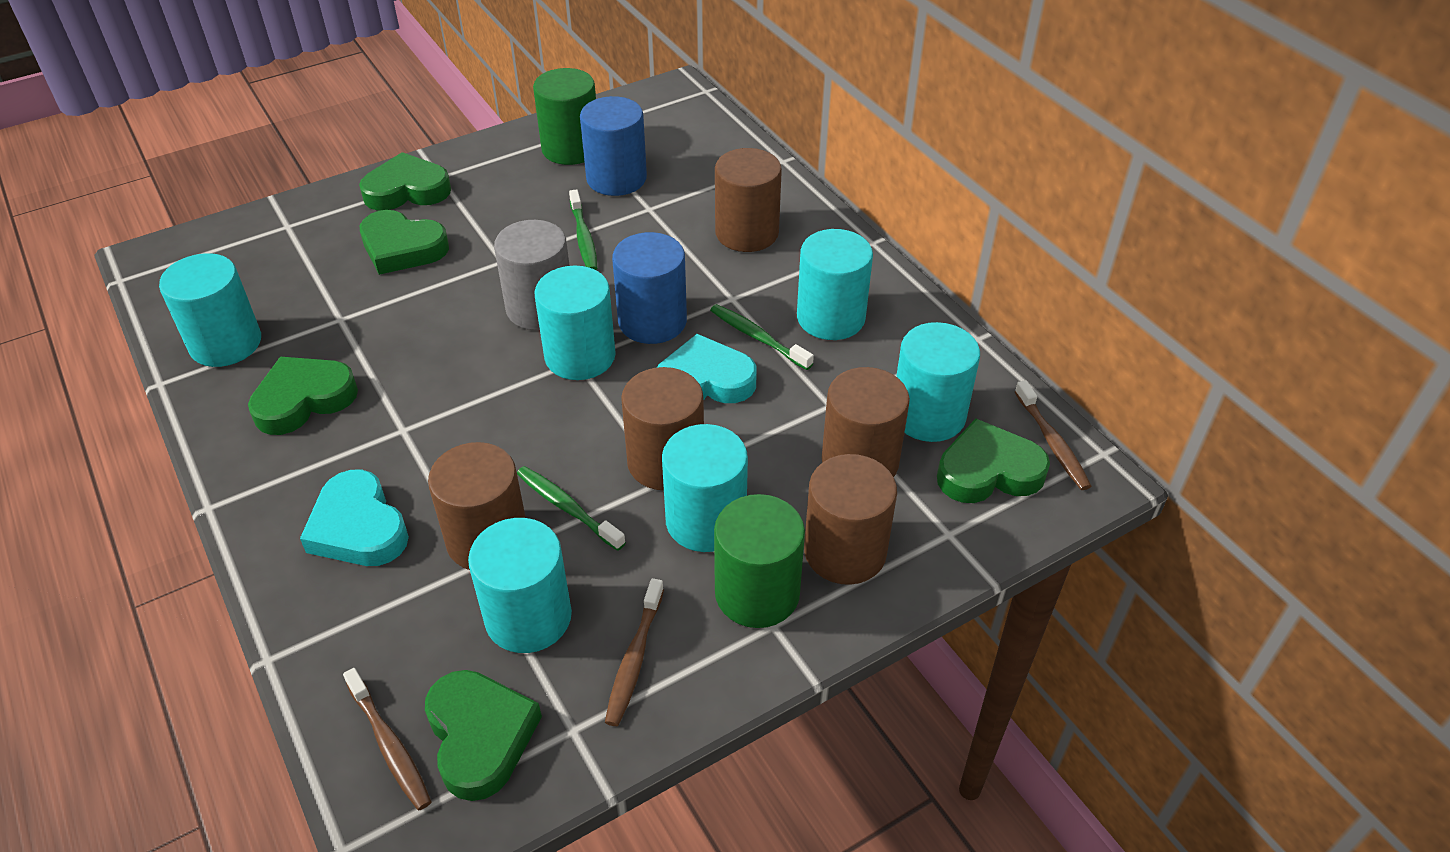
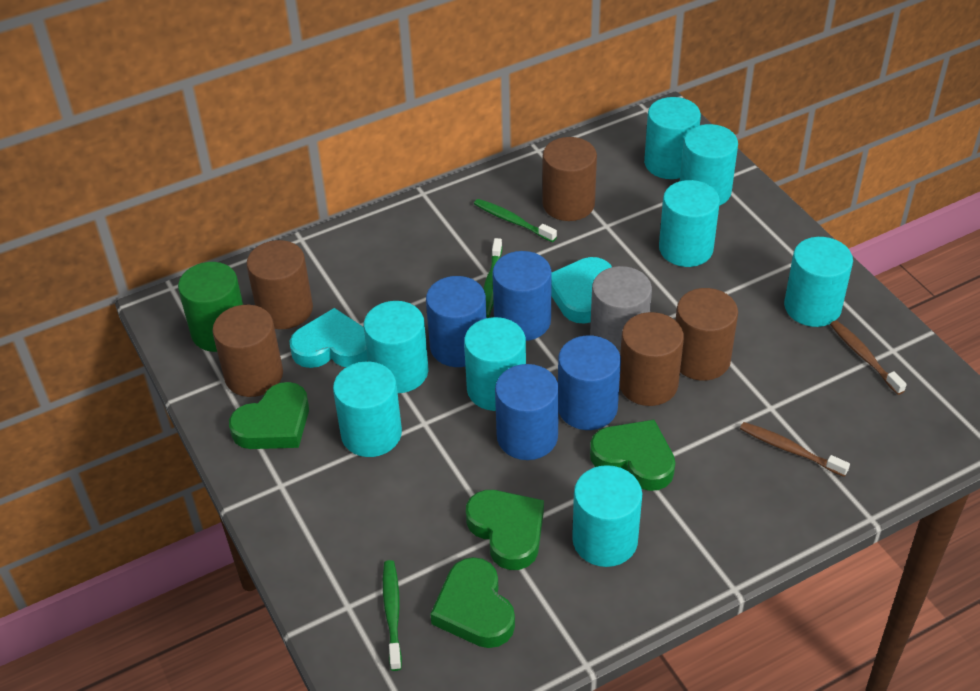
blue cylinder: 2 -> 4
brown toothbrush: 3 -> 2
green cylinder: 2 -> 1
green heart: 5 -> 4
turquoise cylinder: 6 -> 8

